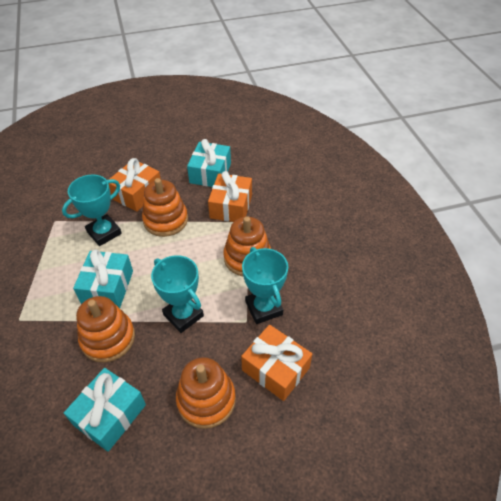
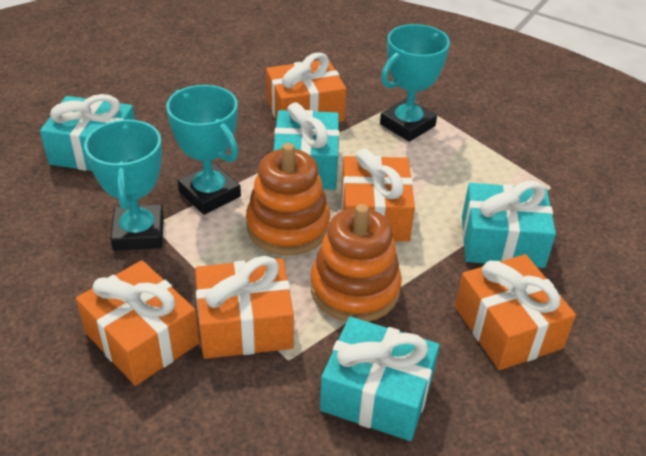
orange gift: 3 -> 5
orange stacking toy: 4 -> 2
turquoise gift: 3 -> 4

